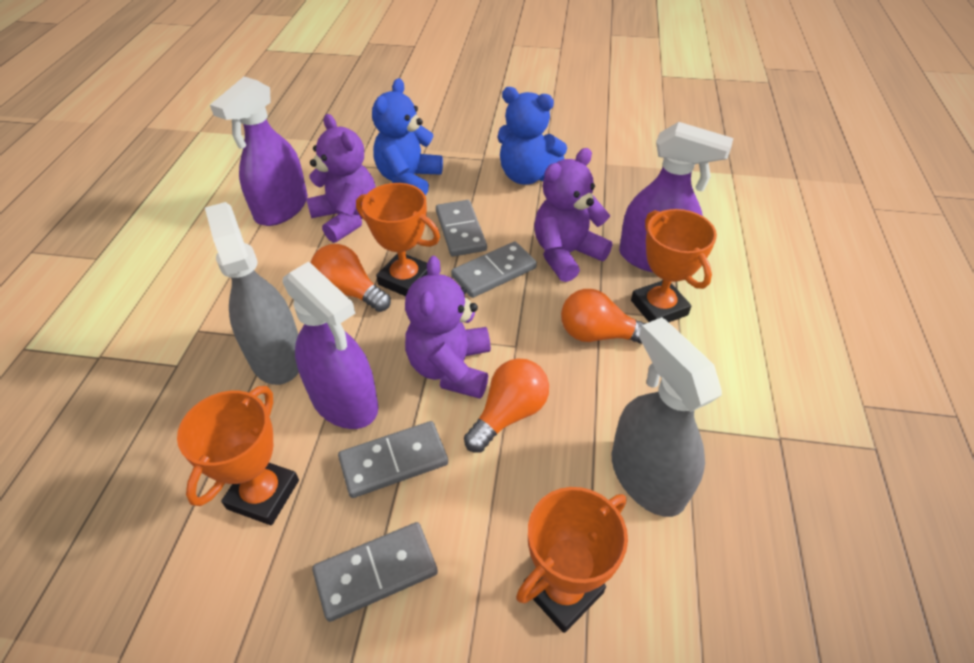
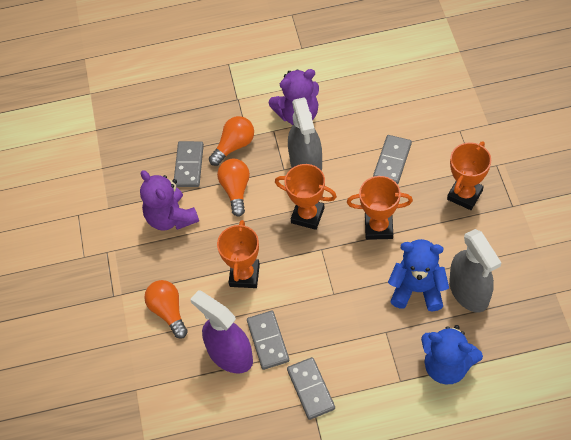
purple spray bottle: 3 -> 1
purple teddy bear: 3 -> 2

